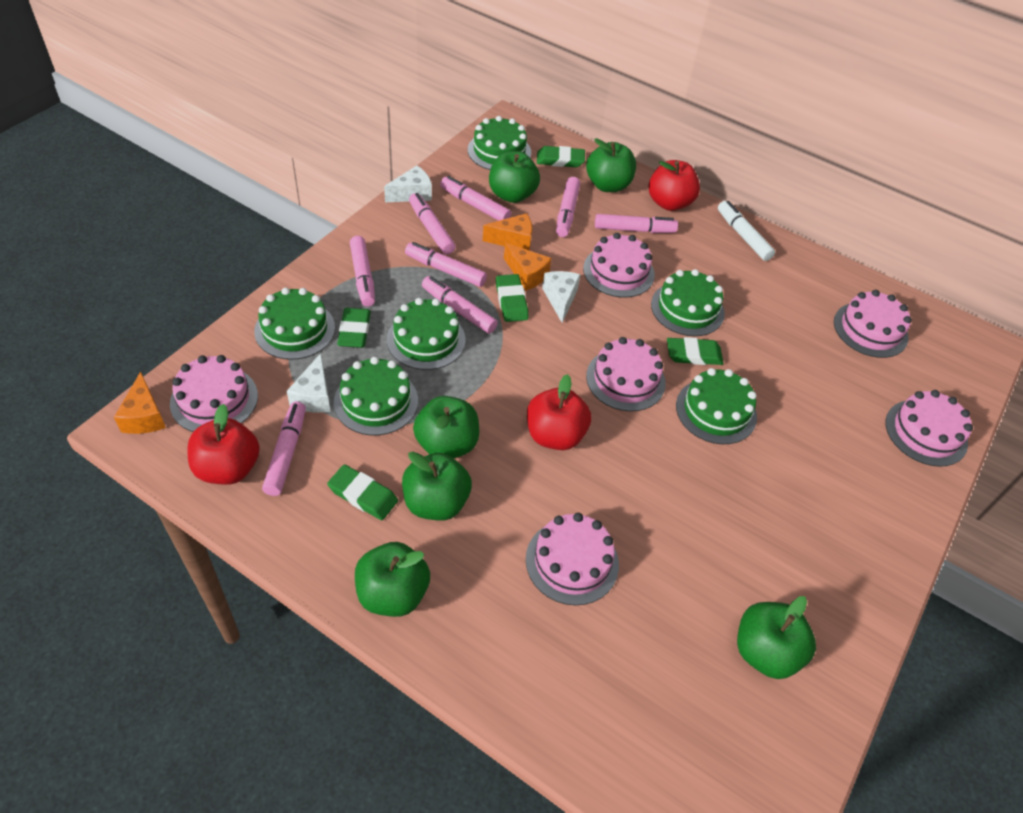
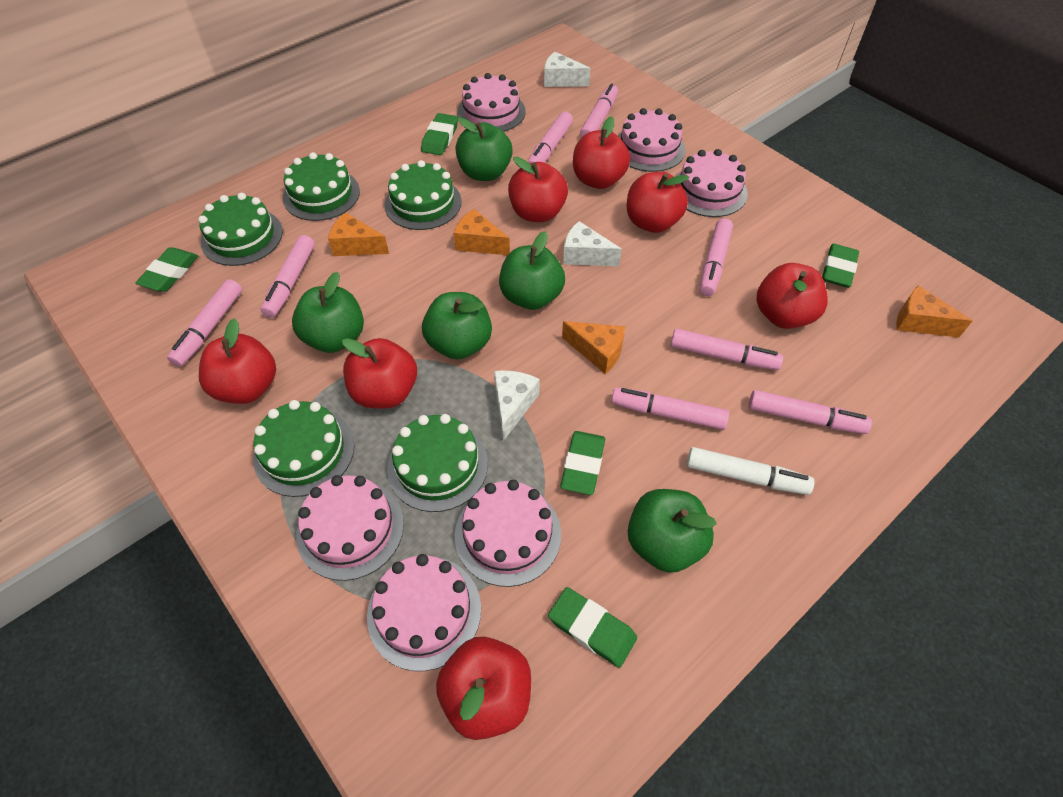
green apple: 6 -> 5
green cake: 6 -> 5
orange cheese: 3 -> 4
red apple: 3 -> 7

